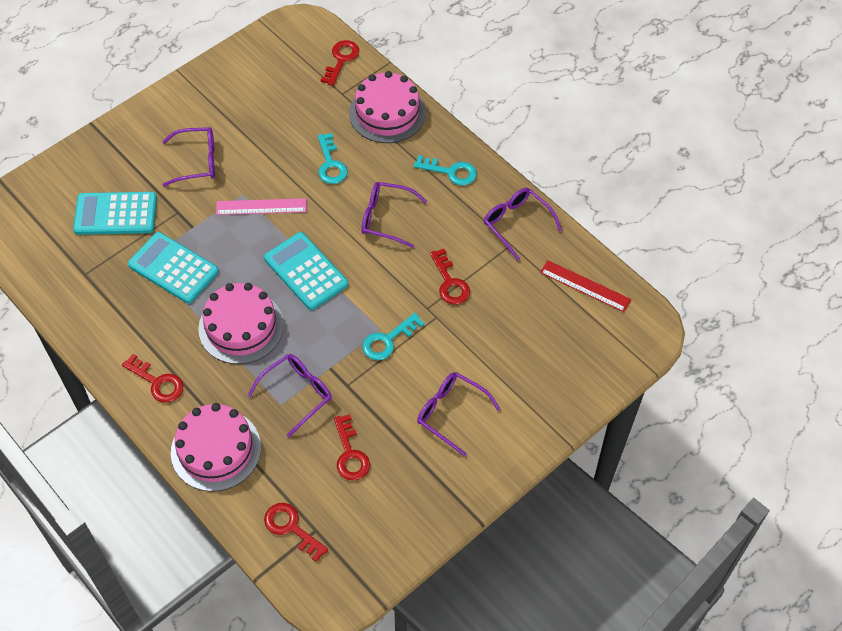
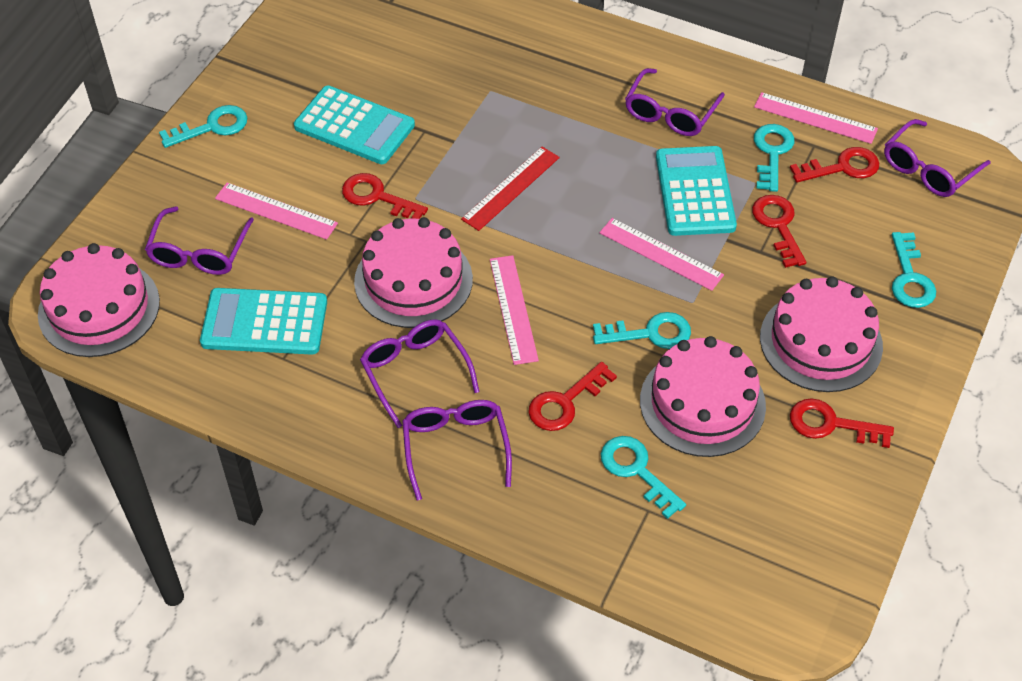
pink cake: 3 -> 4
pink ruler: 1 -> 4
turquoise key: 3 -> 5

